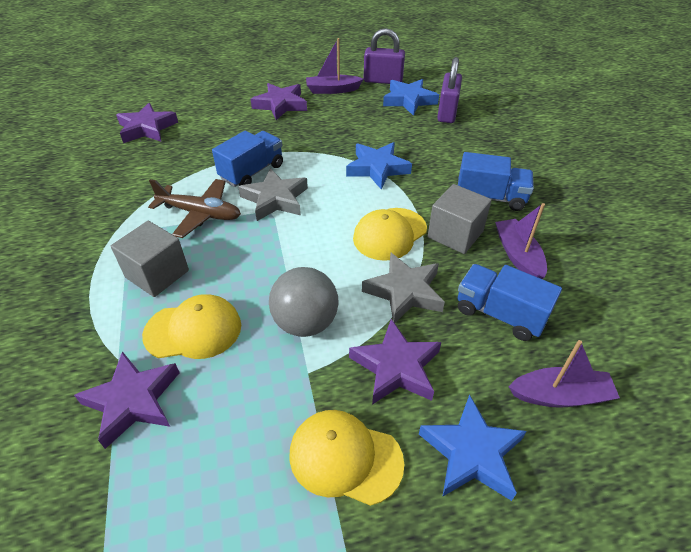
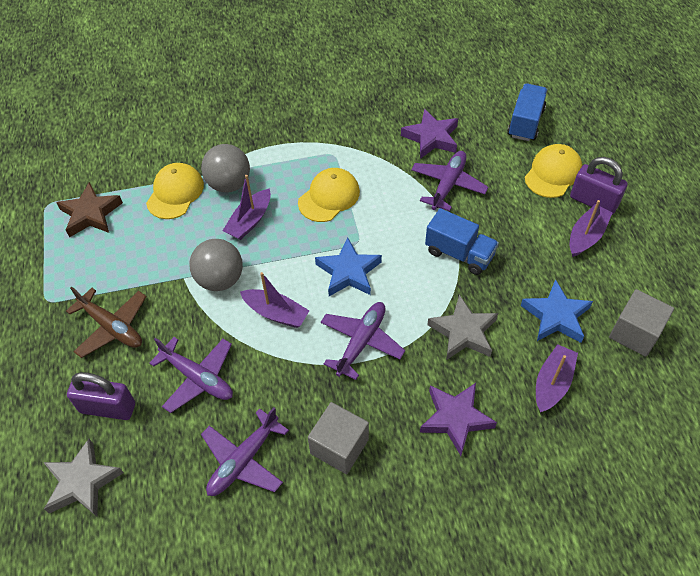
blue star: 3 -> 2
blue truck: 3 -> 2
brown star: 0 -> 1
grey ball: 1 -> 2
purple boat: 3 -> 4
purple plane: 0 -> 4
purple star: 4 -> 2

